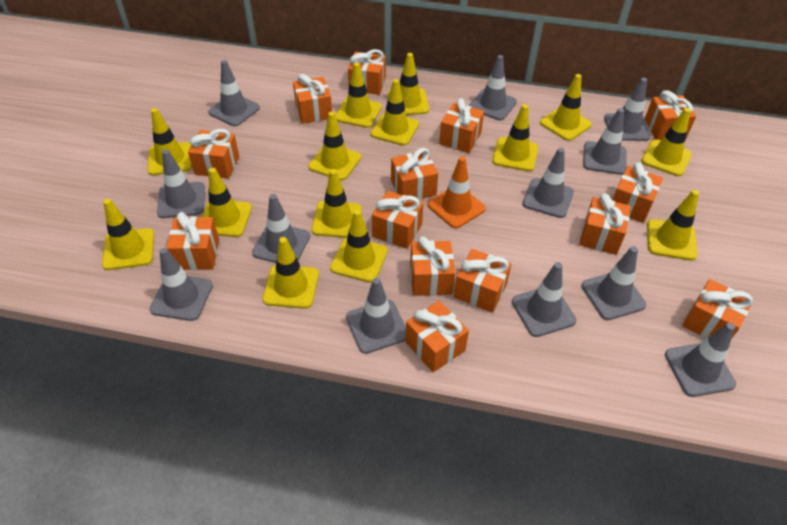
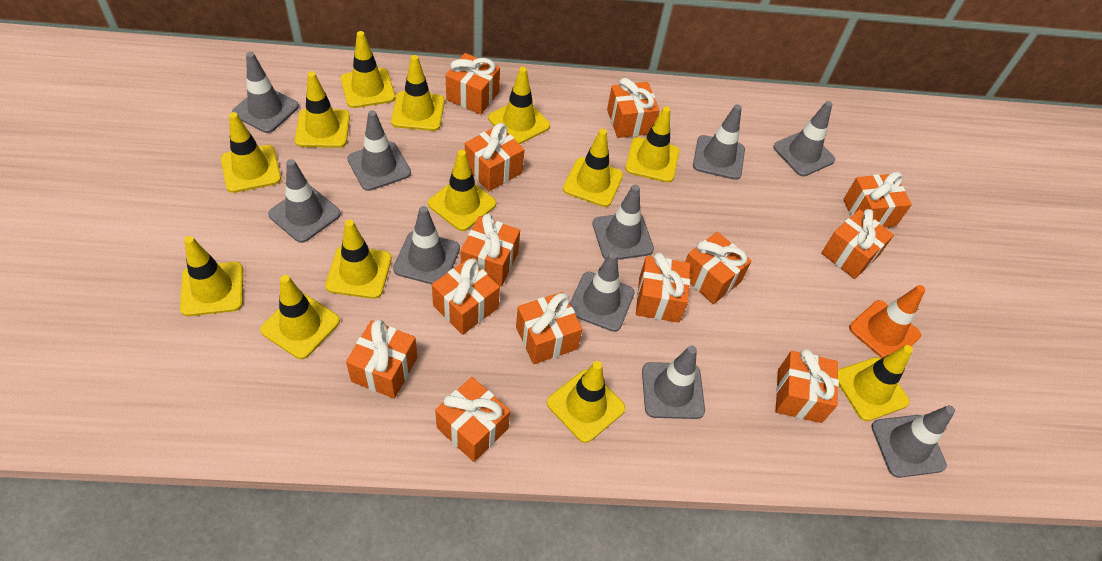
grey traffic cone: 12 -> 10
orange gift: 14 -> 13
yellow traffic cone: 14 -> 13

